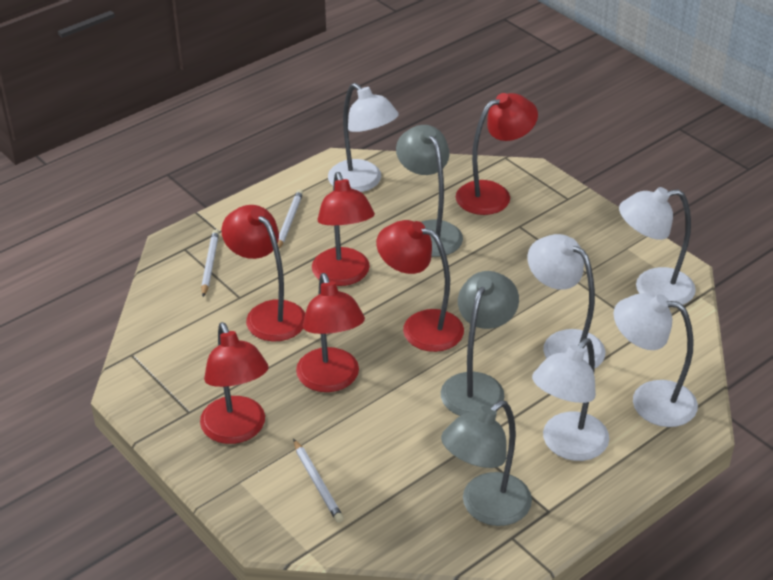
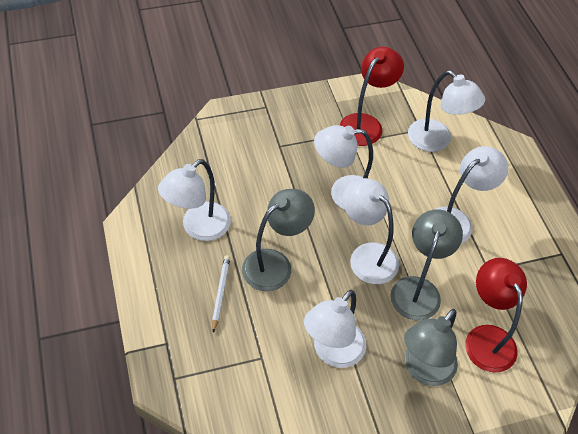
red lamp: 6 -> 2
white lamp: 5 -> 6
white pencil: 3 -> 1

